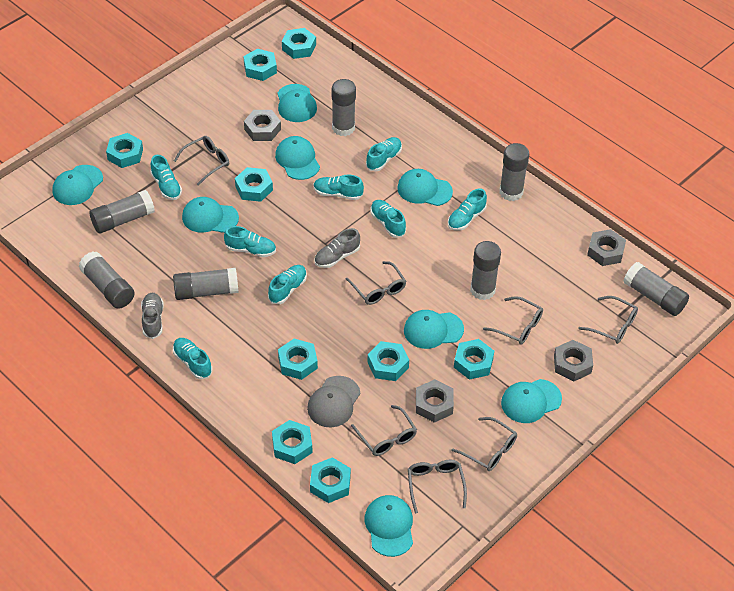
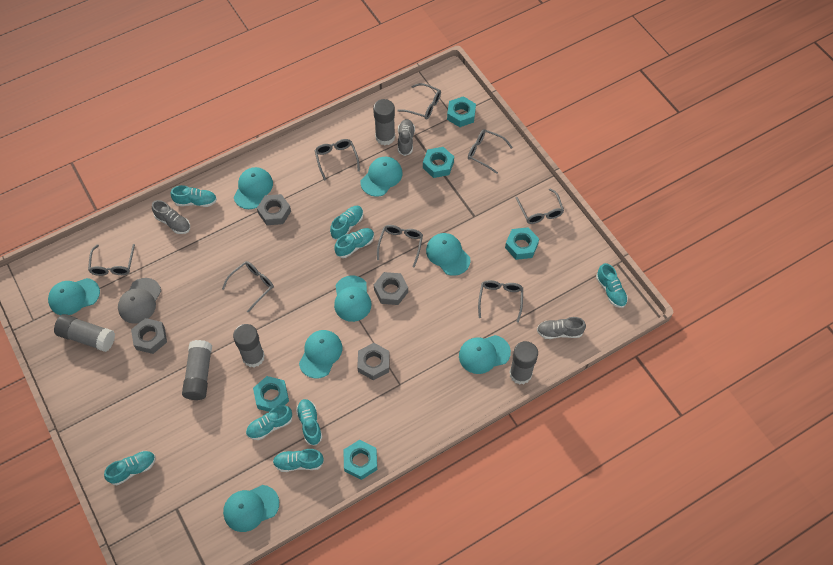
grey glasses: 7 -> 8
grey glue stick: 7 -> 5
grey shoe: 2 -> 3
turquoise nut: 9 -> 5

